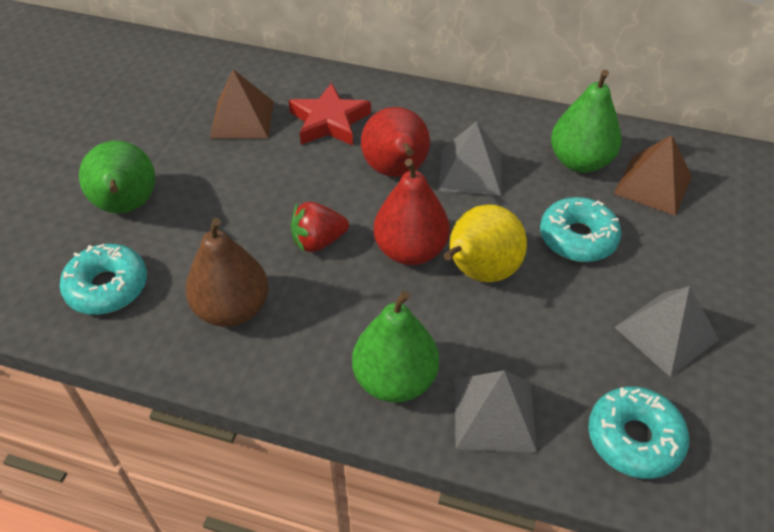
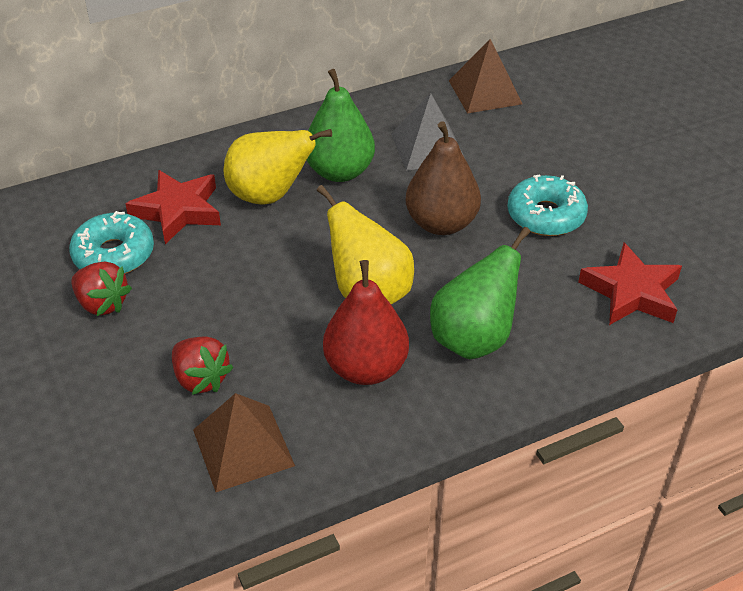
green pear: 3 -> 2
grey pyramid: 3 -> 1
red pear: 2 -> 1
red star: 1 -> 2
red strawberry: 1 -> 2
turquoise donut: 3 -> 2
yellow pear: 1 -> 2

